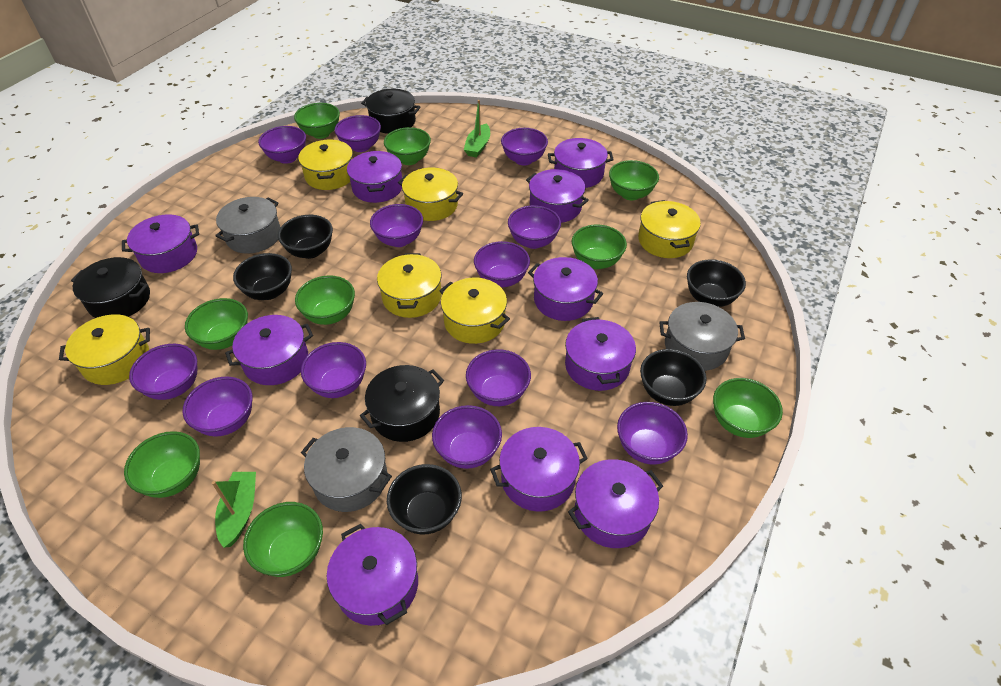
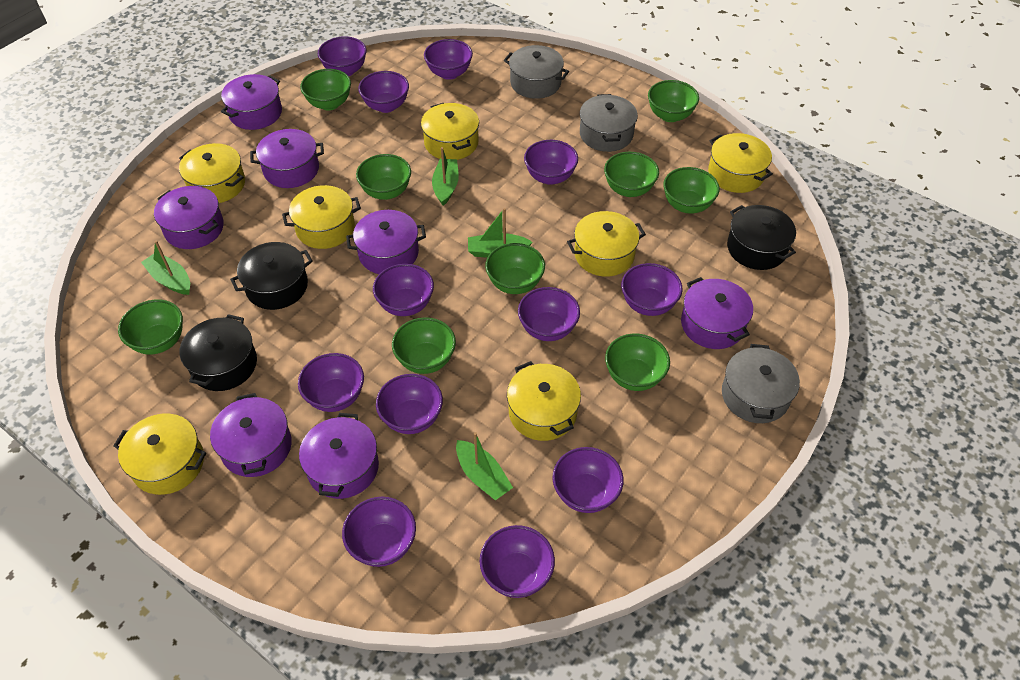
black bowl: 5 -> 0
green boat: 2 -> 4
purple pot: 10 -> 7
yellow pot: 6 -> 7

